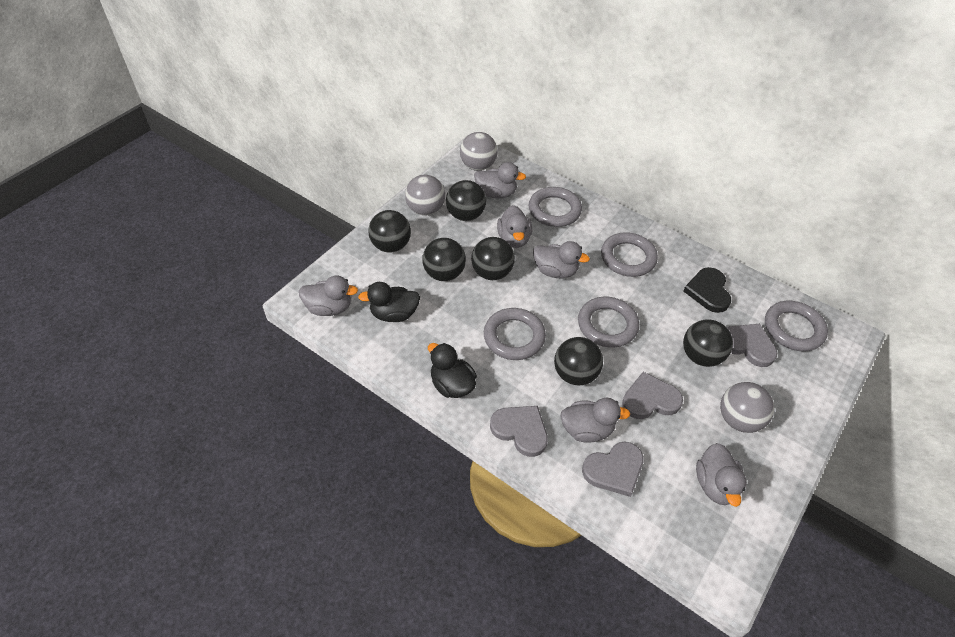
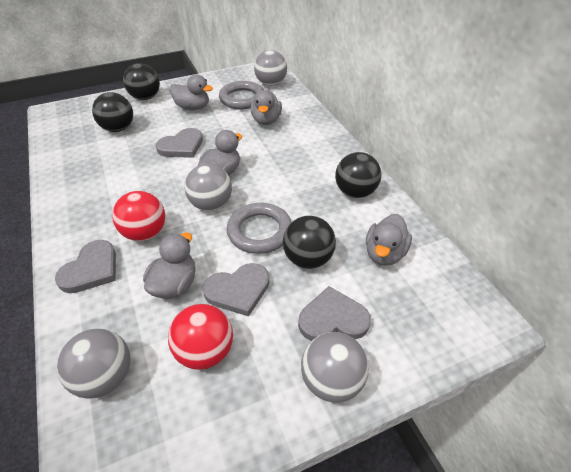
black ball: 6 -> 4
black duck: 2 -> 0
black heart: 1 -> 0
grey ball: 3 -> 4
grey duck: 6 -> 5
grey ring: 5 -> 2
red ball: 0 -> 2

